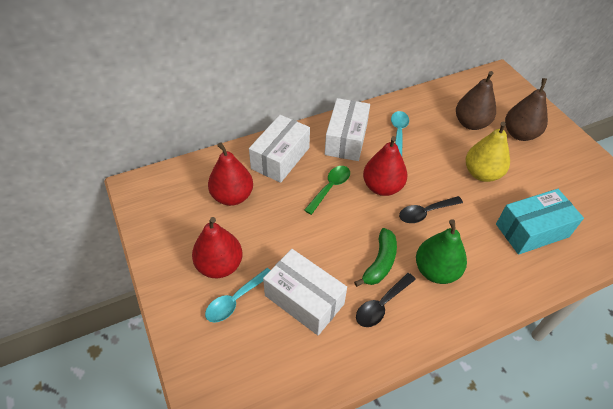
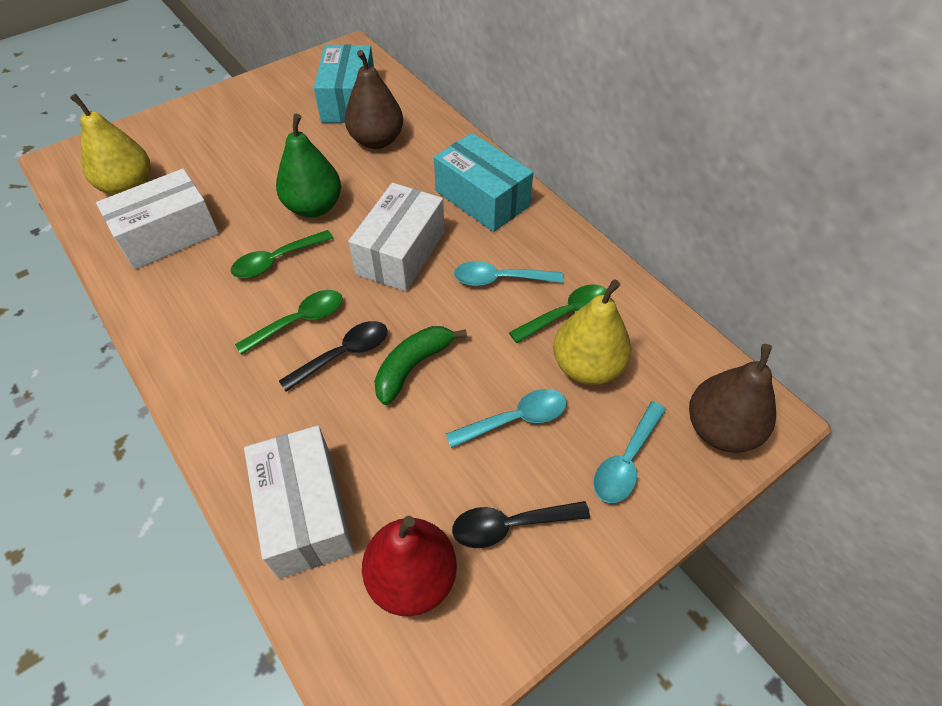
green spoon: 1 -> 3
red pear: 3 -> 1
turquoise box: 1 -> 2
turquoise spoon: 2 -> 3
yellow pear: 1 -> 2

